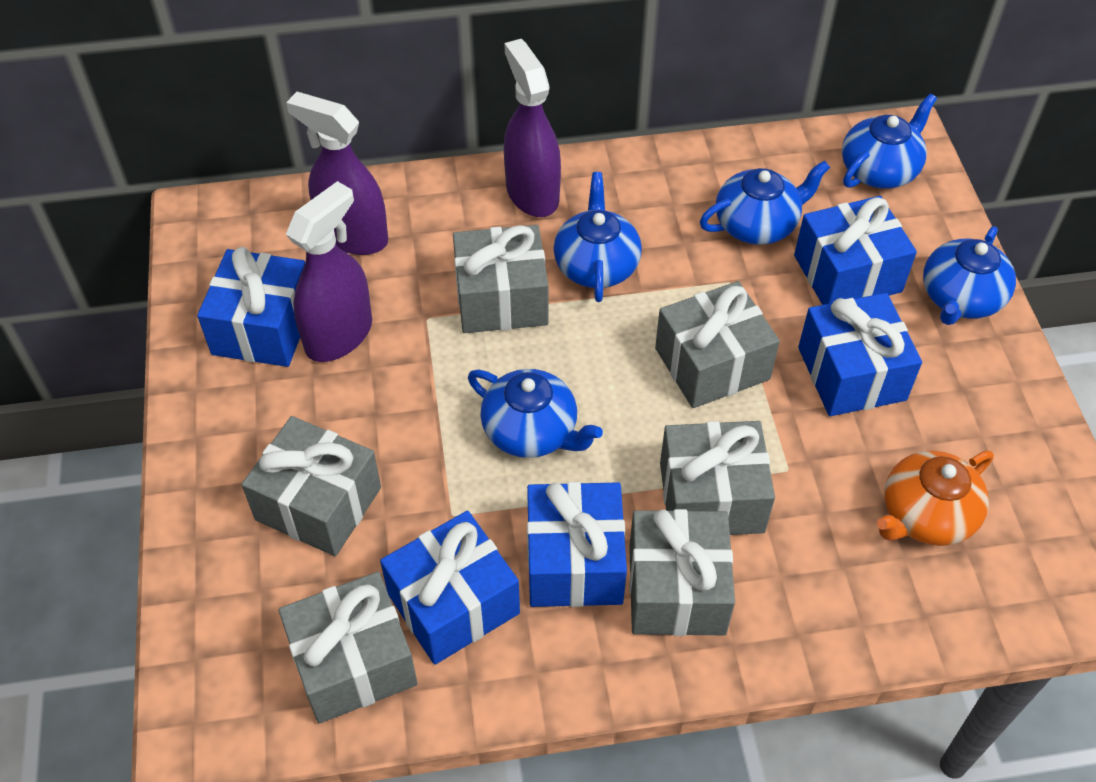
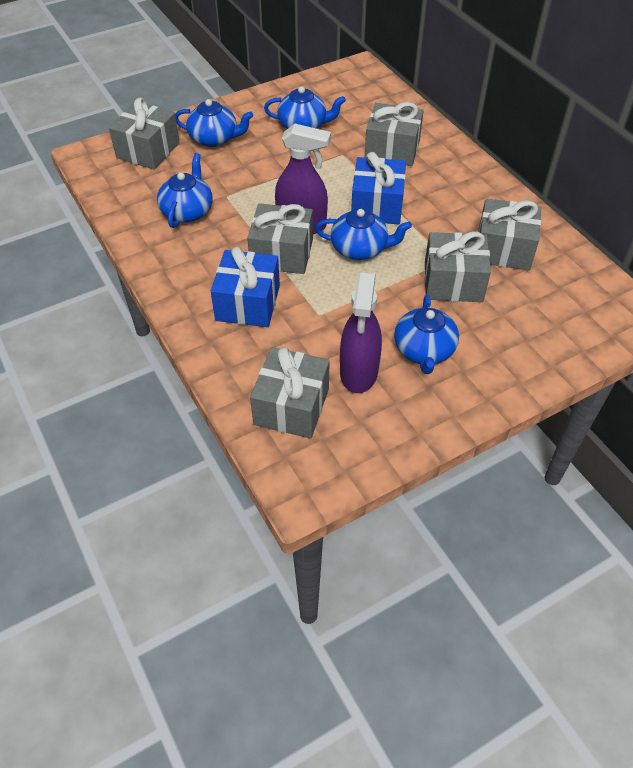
blue gift: 5 -> 2
orange teapot: 1 -> 0
purple spray bottle: 3 -> 2

